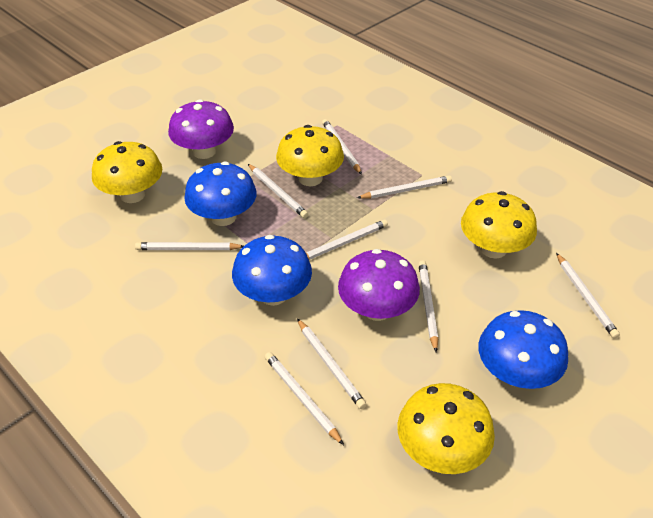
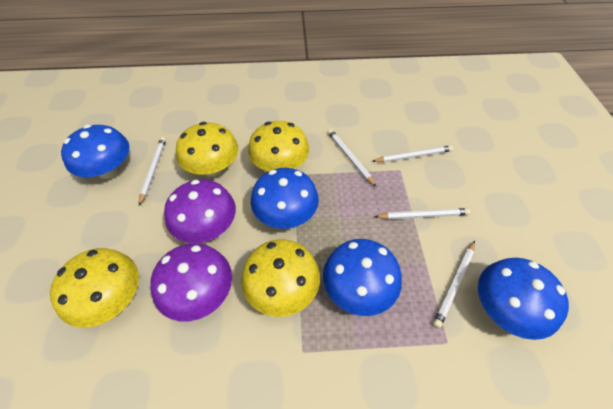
blue mushroom: 3 -> 4
white pencil: 9 -> 5

